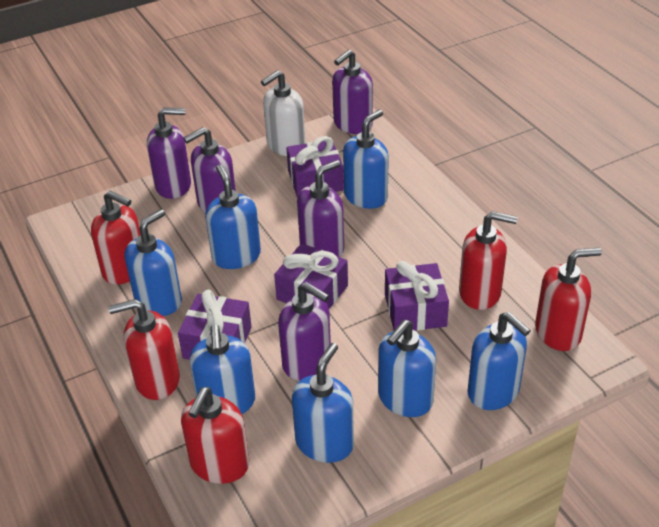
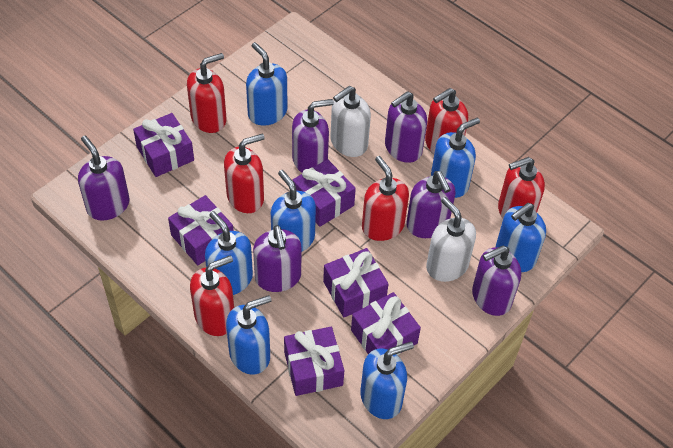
purple gift: 4 -> 6
purple soap dispenser: 5 -> 6
red soap dispenser: 5 -> 6
white soap dispenser: 1 -> 2

